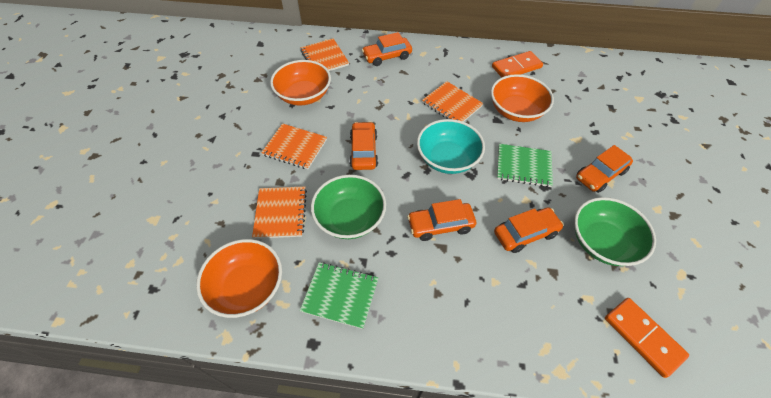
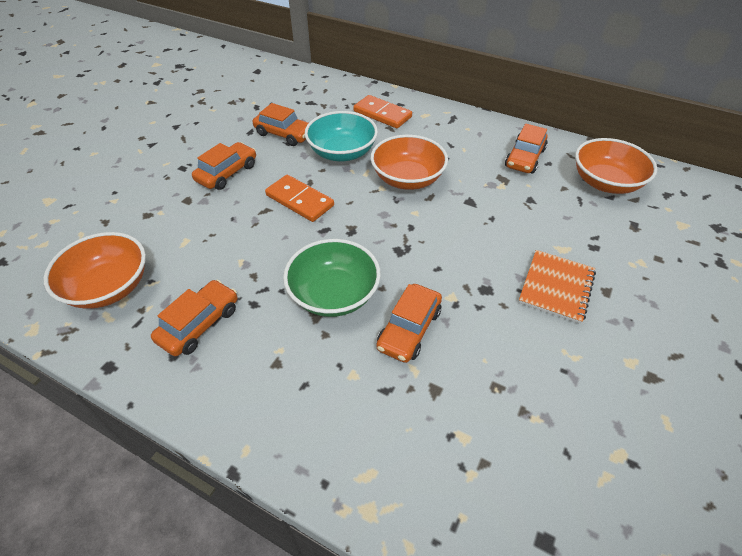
green bowl: 2 -> 1
green notebook: 2 -> 0
orange notebook: 4 -> 1

